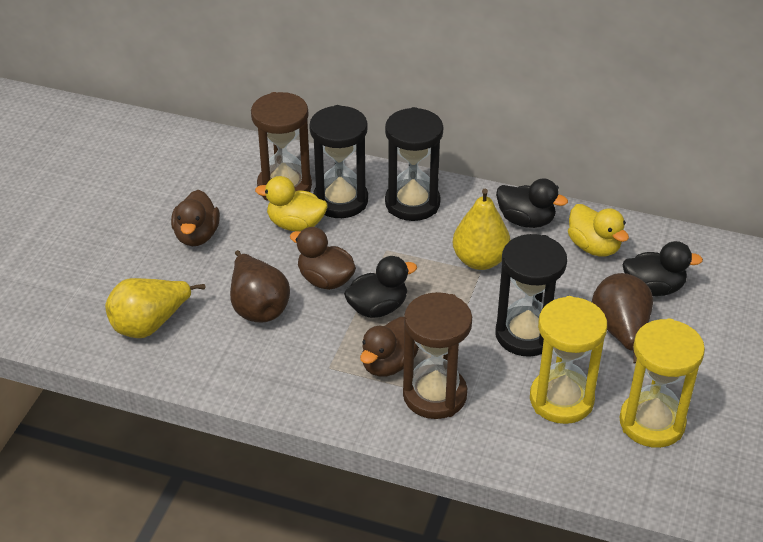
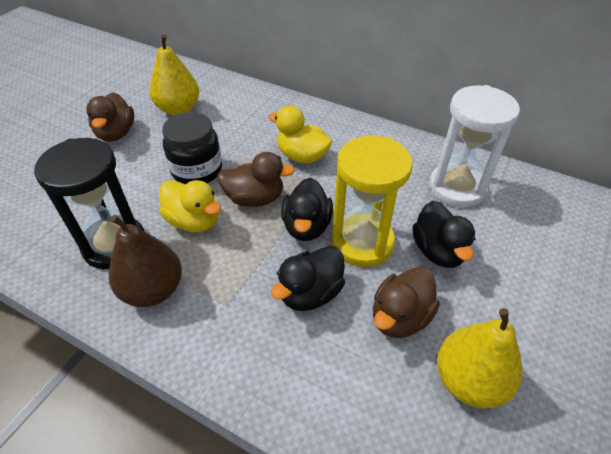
black hourglass: 3 -> 1
black jar: 0 -> 1
brown hourglass: 2 -> 0
brown pear: 2 -> 1
white hourglass: 0 -> 1
yellow hourglass: 2 -> 1

